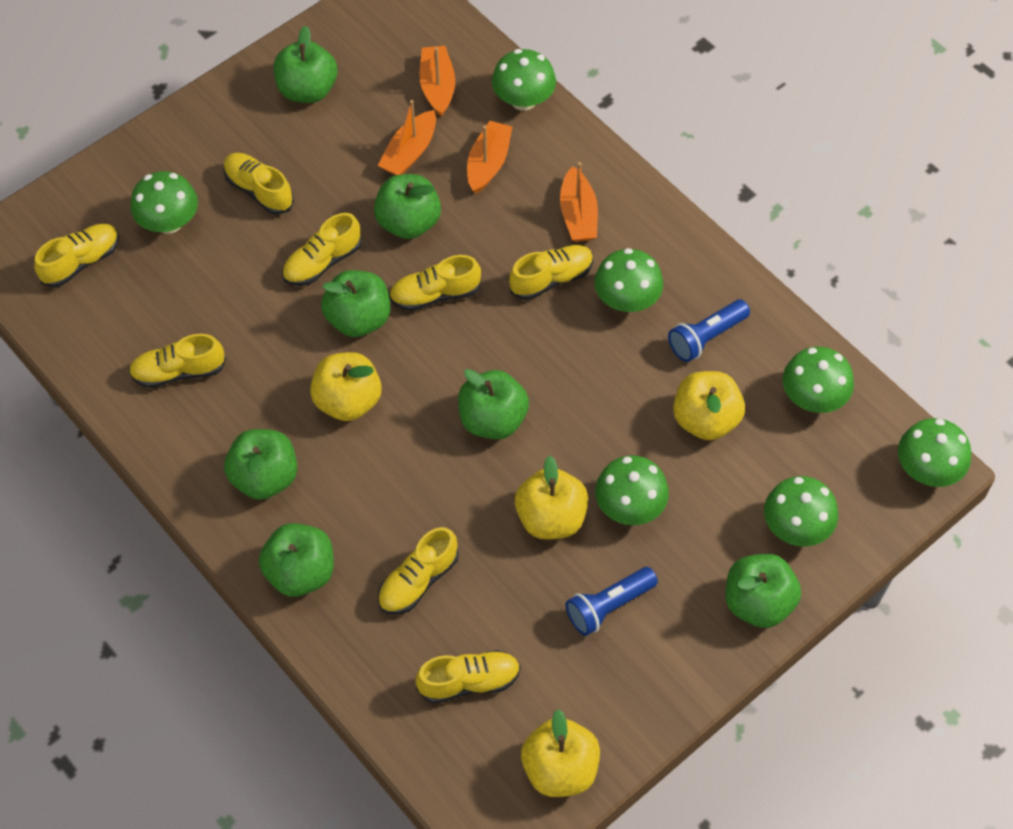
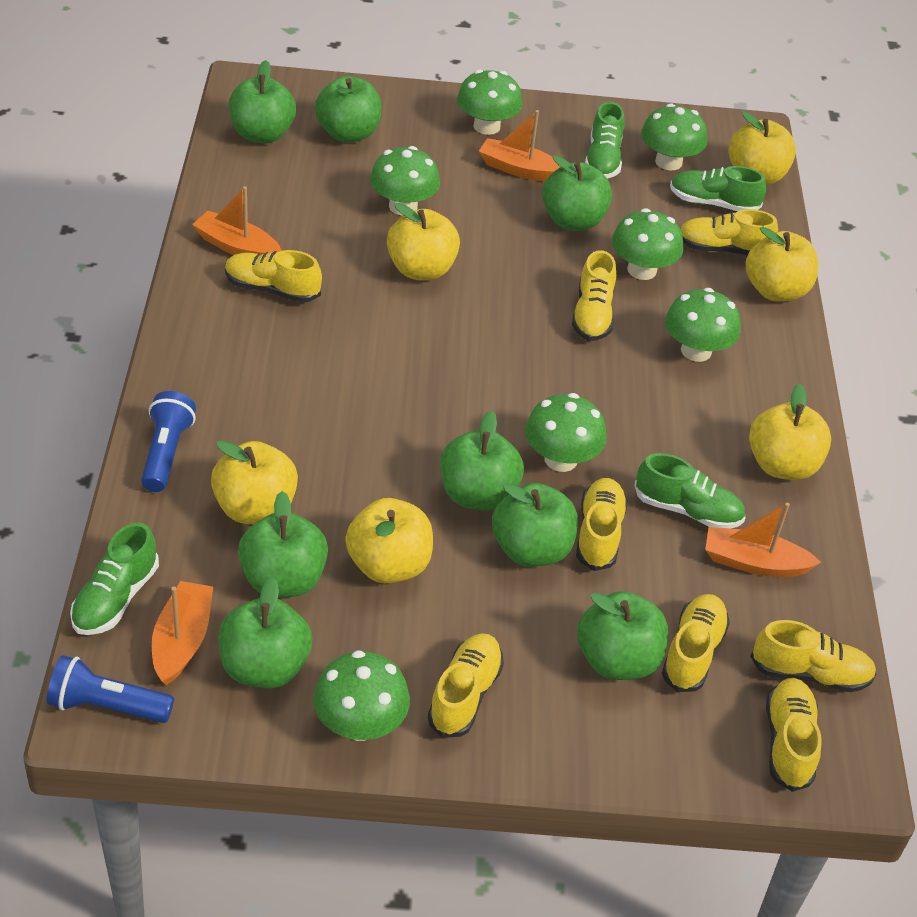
green apple: 7 -> 8
green shoe: 0 -> 4
yellow apple: 4 -> 6

